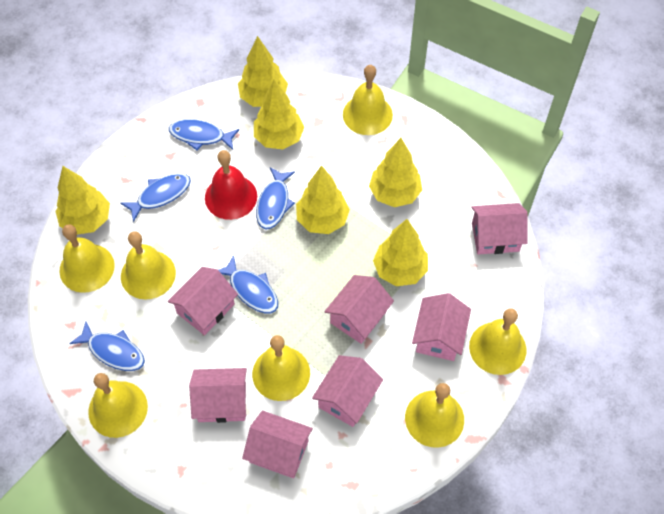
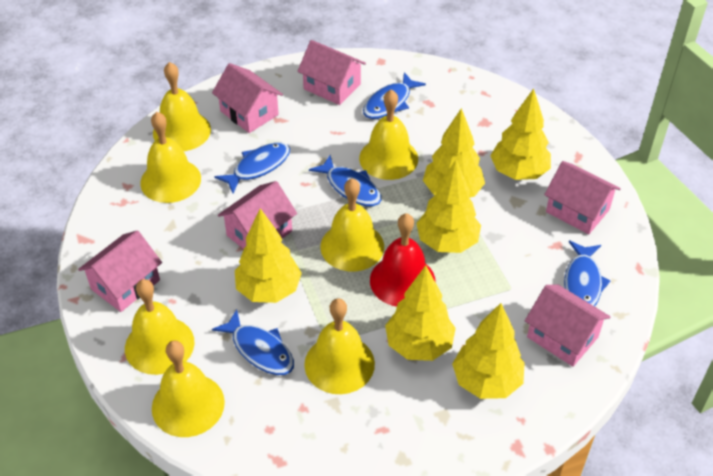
pink house: 7 -> 6

